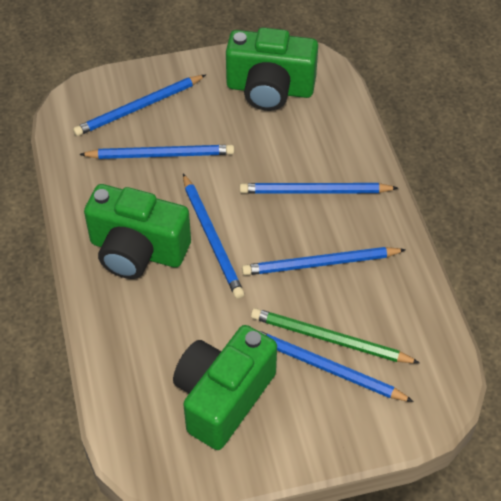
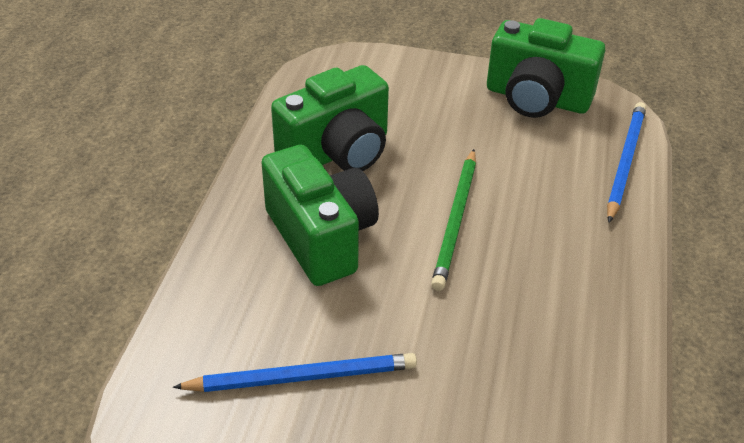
blue pencil: 6 -> 2

